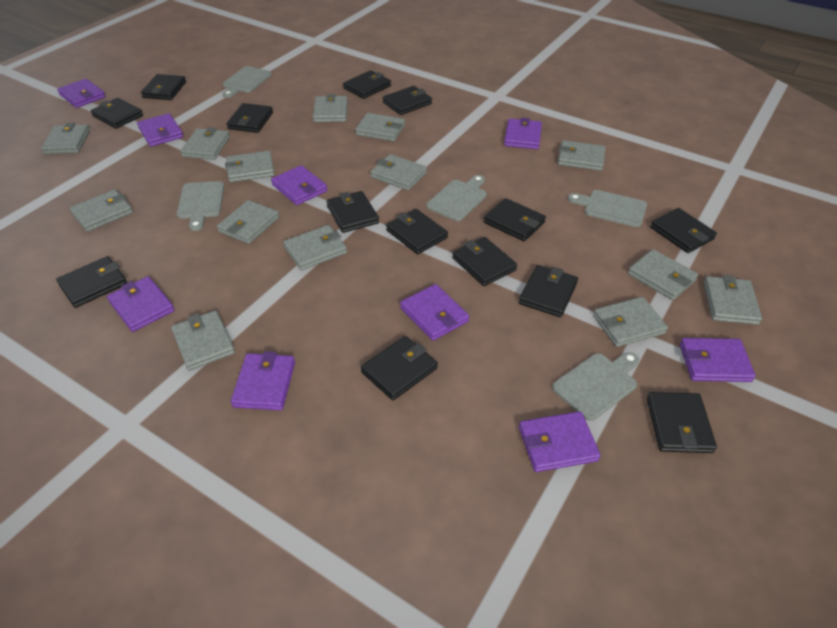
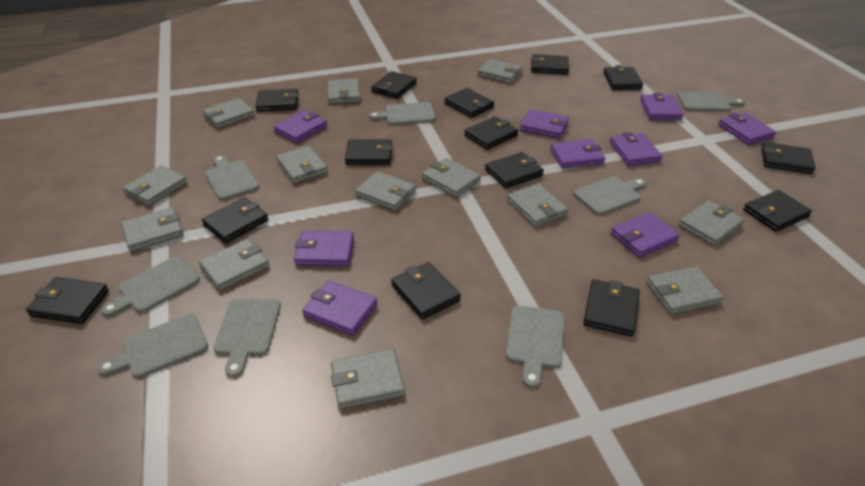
grey cutting board: 5 -> 8
grey wallet: 14 -> 13

